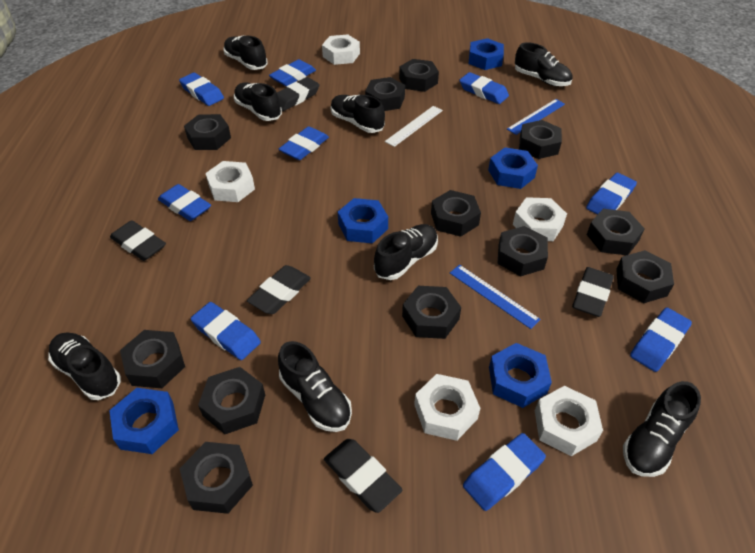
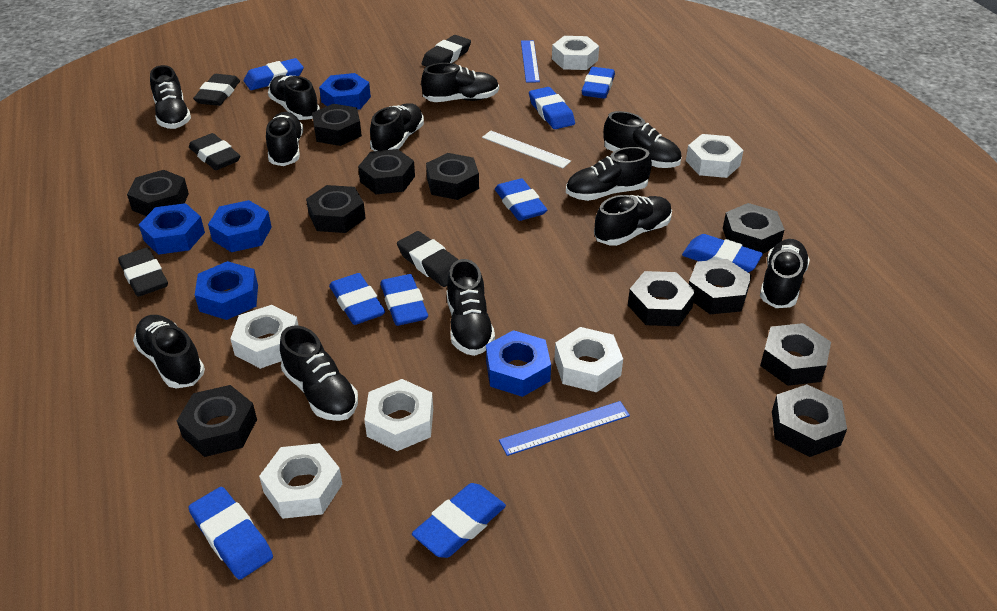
black nut: 12 -> 11
black shoe: 8 -> 12
white nut: 5 -> 6

